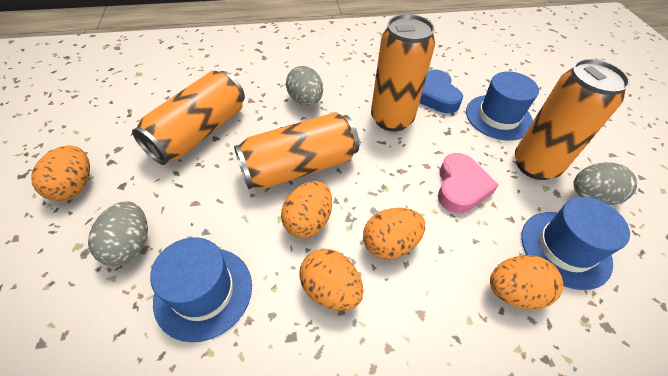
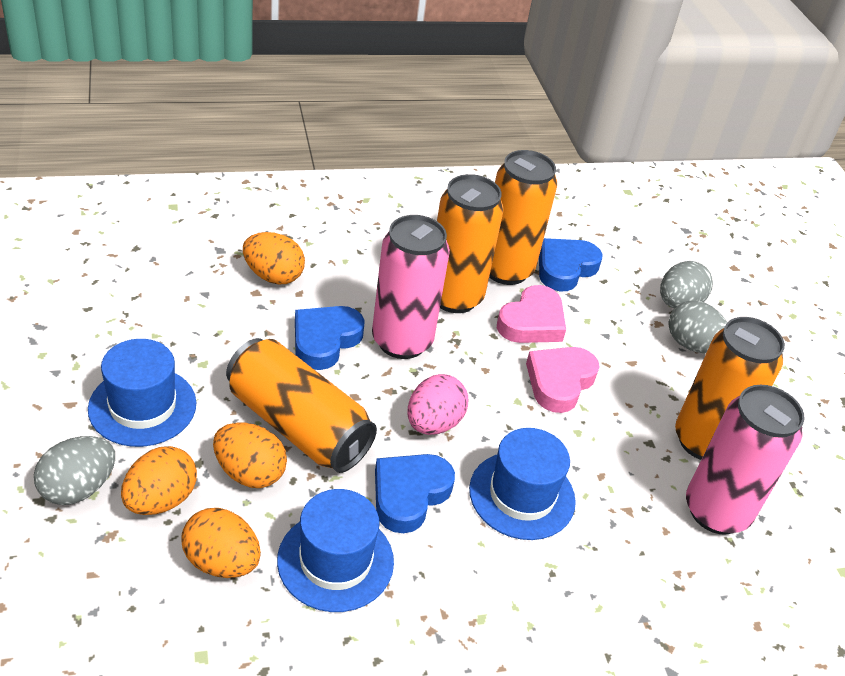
blue heart: 1 -> 3
orange egg: 5 -> 4
pink can: 0 -> 2
pink egg: 0 -> 1
pink heart: 1 -> 2

